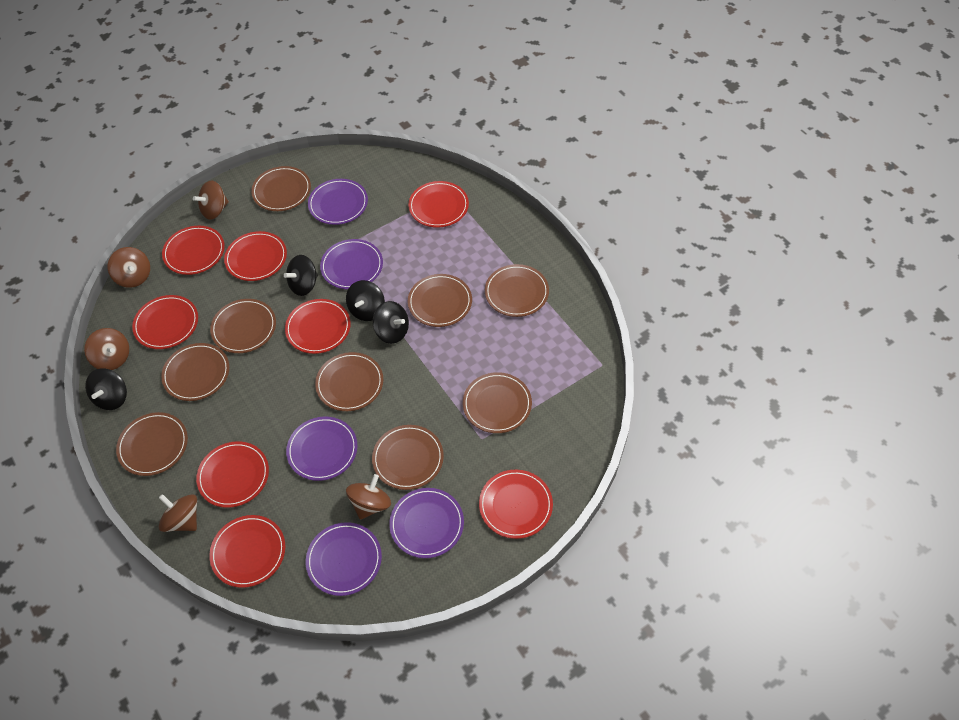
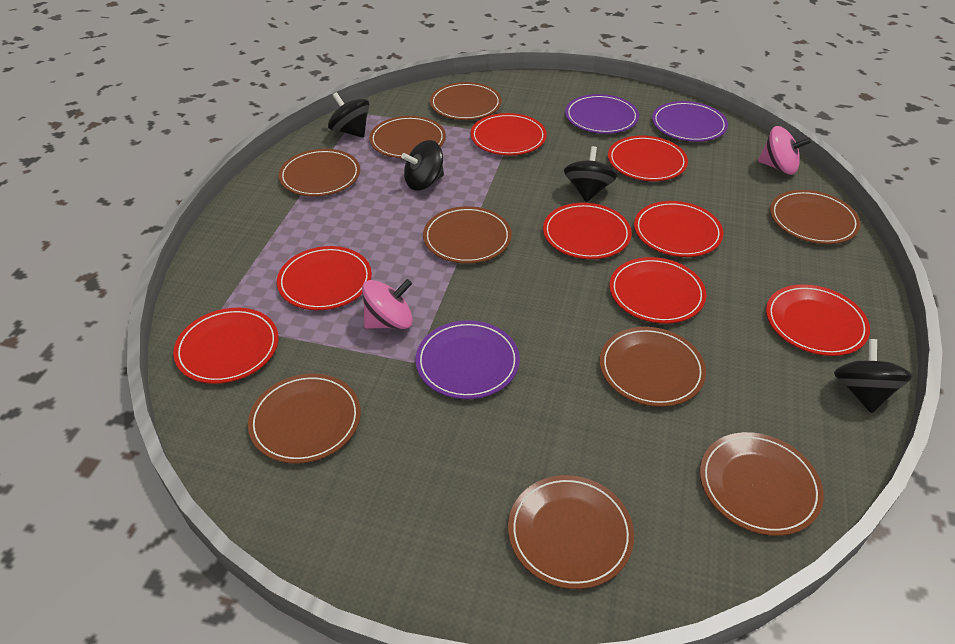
brown spinning top: 5 -> 0
pink spinning top: 0 -> 2
purple plate: 5 -> 3

